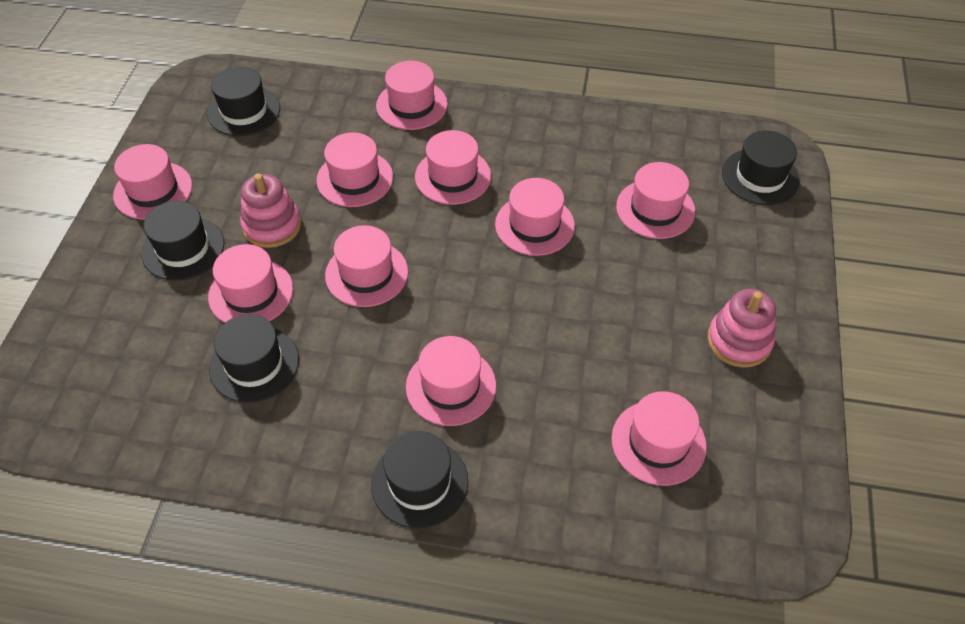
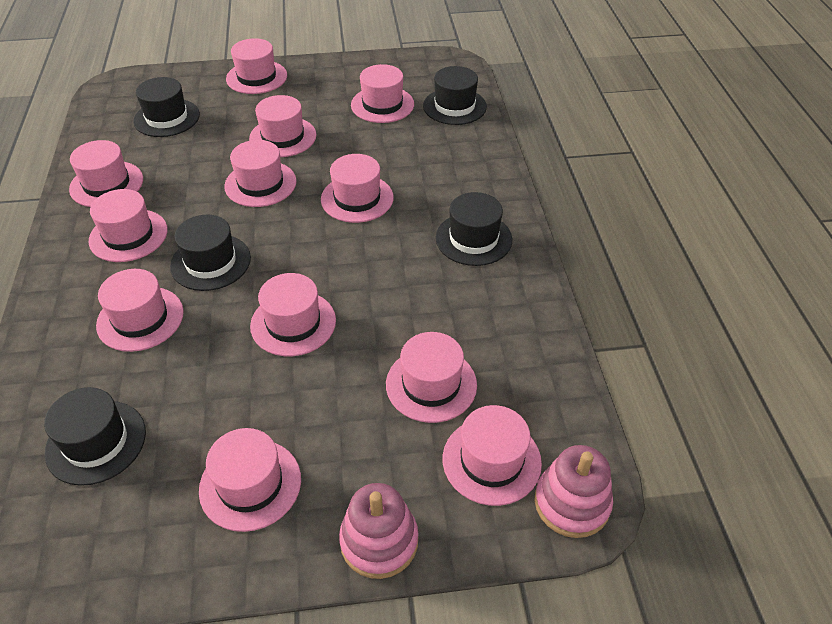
pink hat: 10 -> 12

